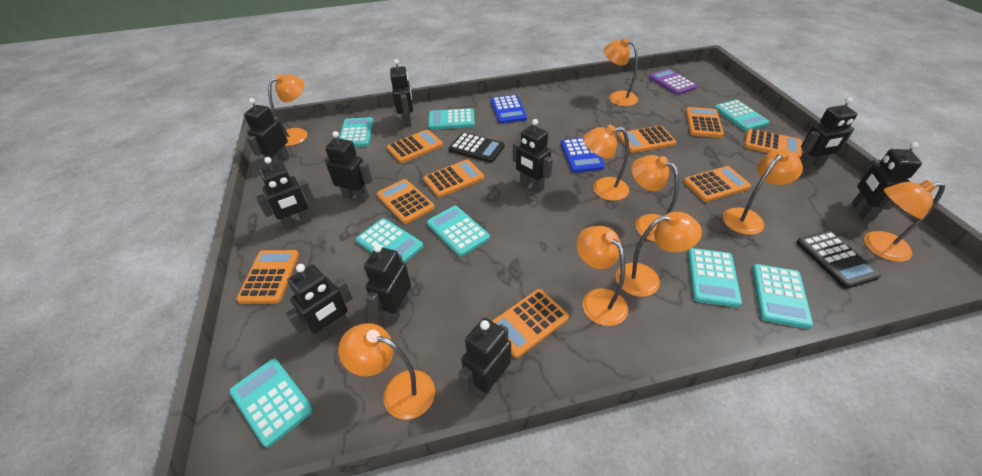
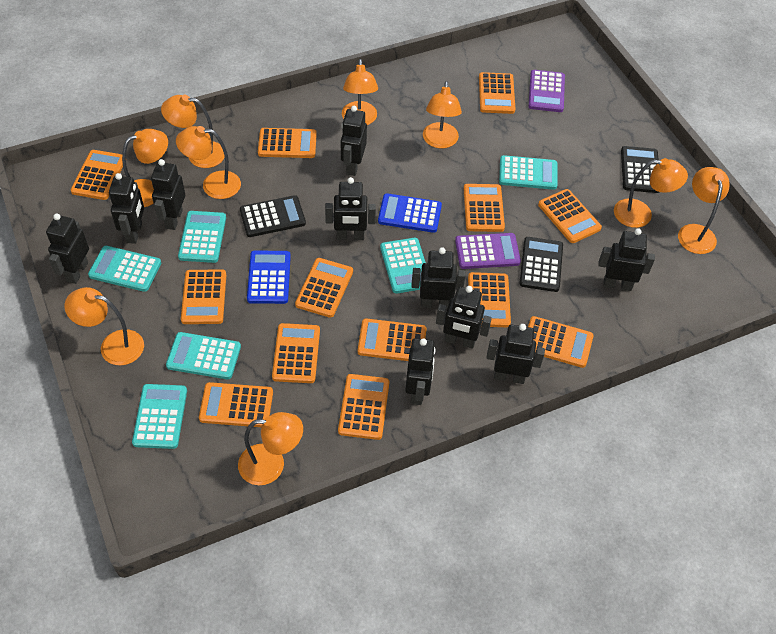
black calculator: 2 -> 3
orange calculator: 9 -> 13
purple calculator: 1 -> 2
turquoise calculator: 8 -> 6

